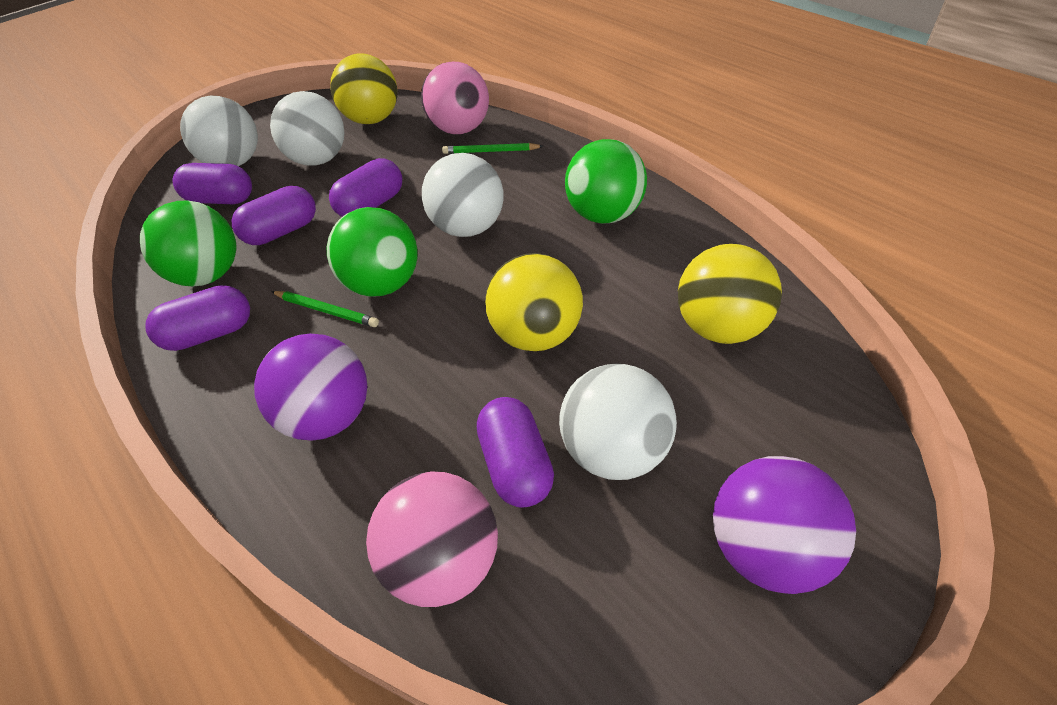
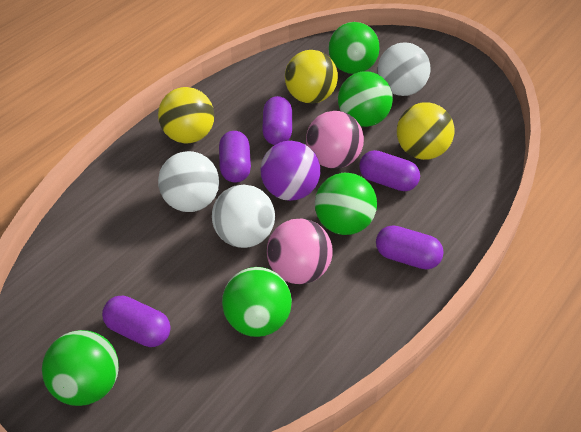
green ball: 3 -> 5
green pencil: 2 -> 0
purple ball: 2 -> 1
white ball: 4 -> 3

